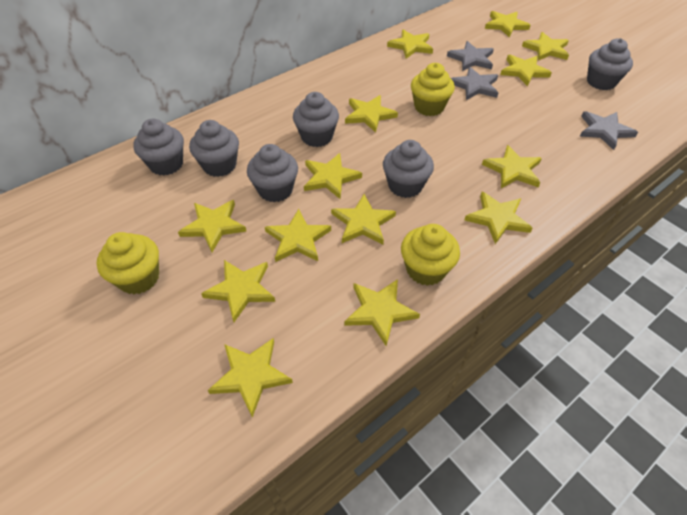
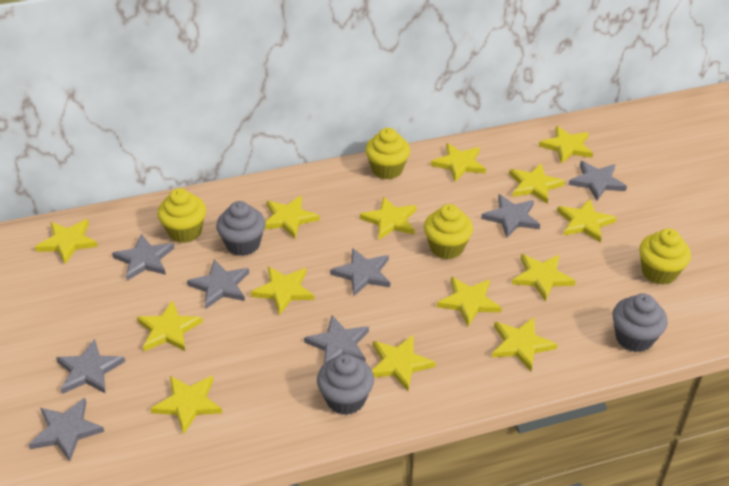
grey cupcake: 6 -> 3
grey star: 3 -> 8
yellow cupcake: 3 -> 4

